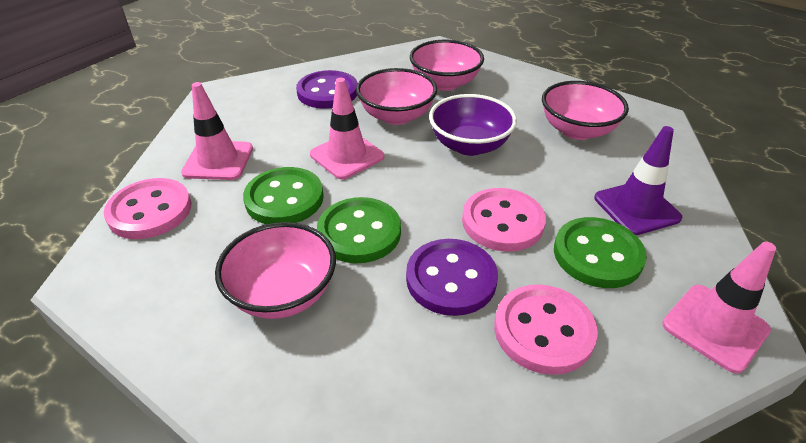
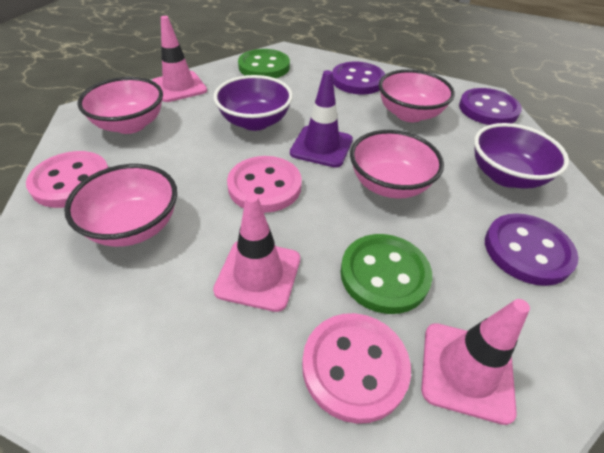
green button: 3 -> 2
purple bowl: 1 -> 2
purple button: 2 -> 3

